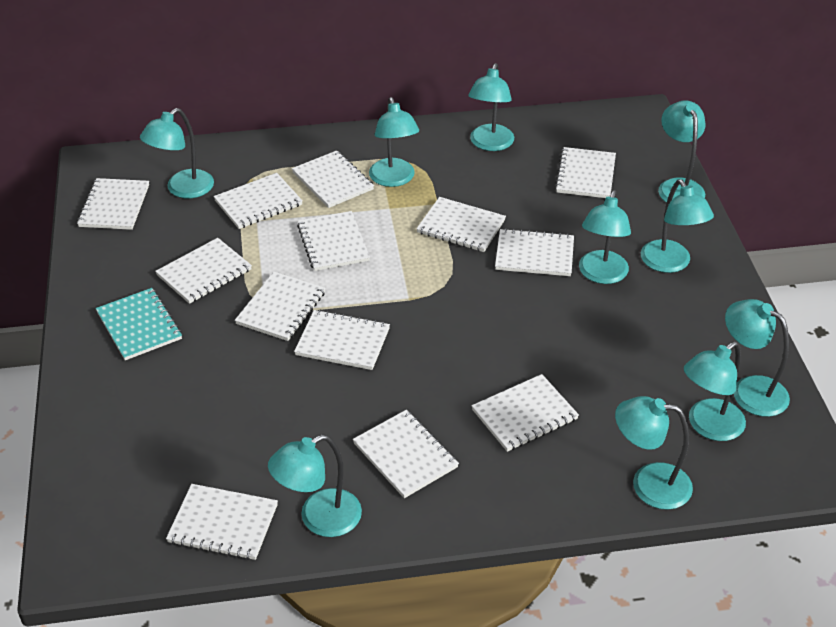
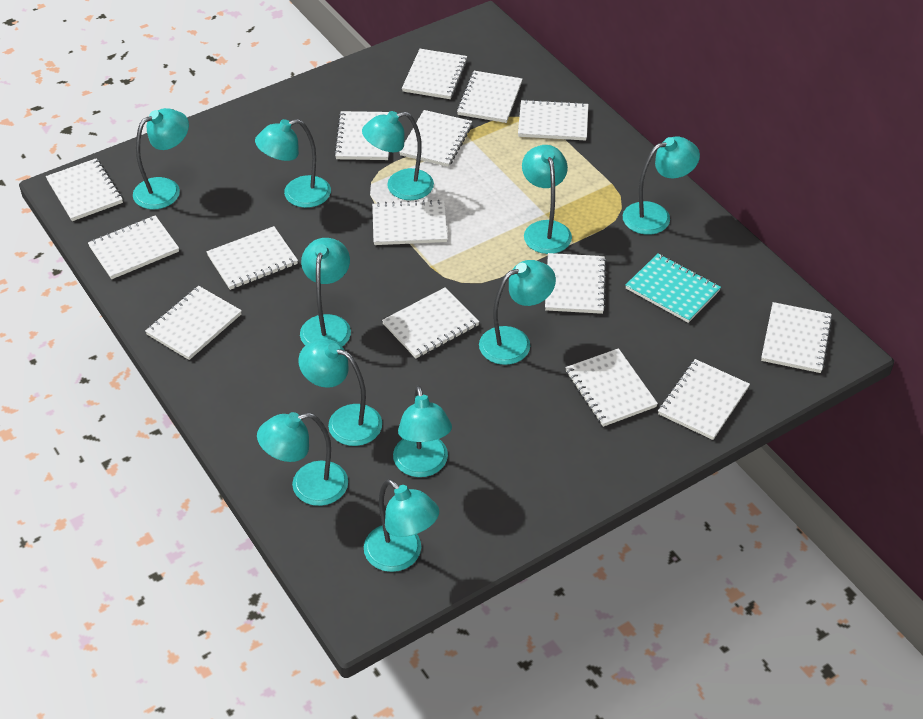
turquoise lamp: 10 -> 11
white notebook: 13 -> 15

